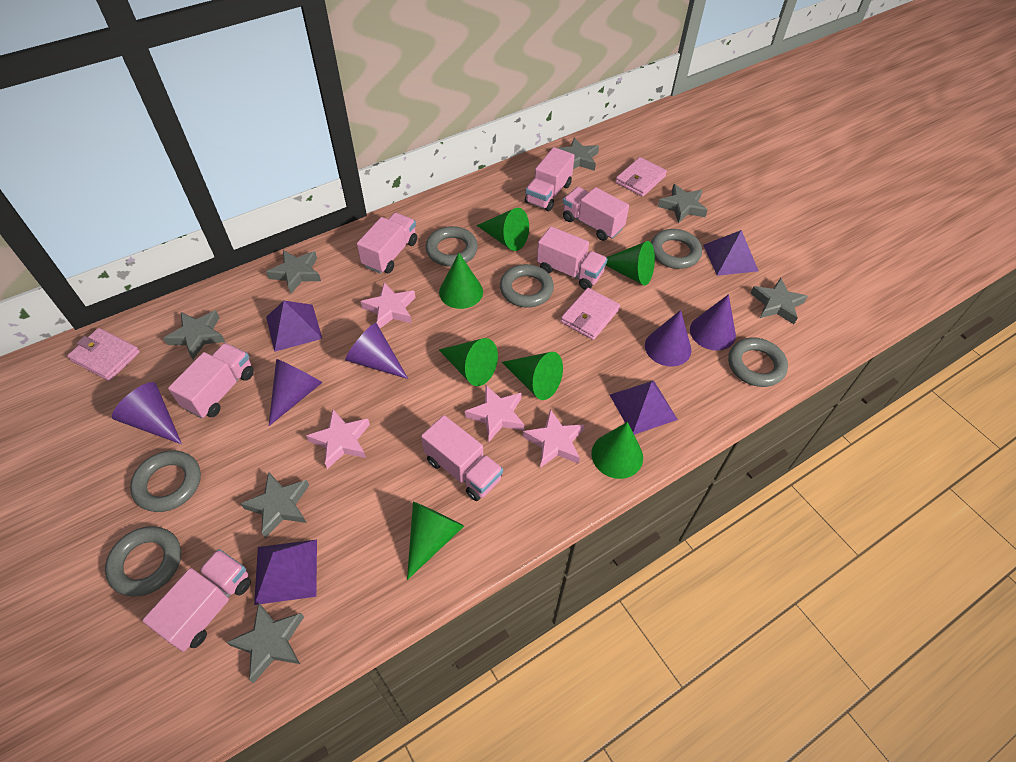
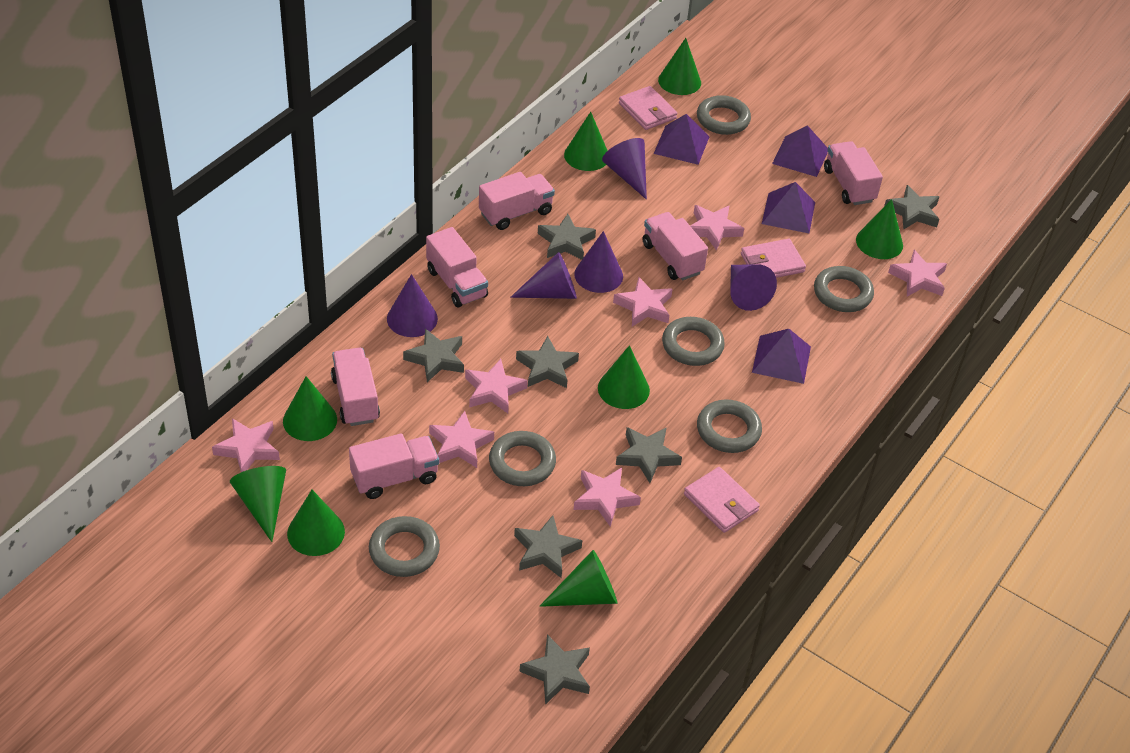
green cone: 7 -> 8
pink star: 4 -> 7
pink truck: 7 -> 6

